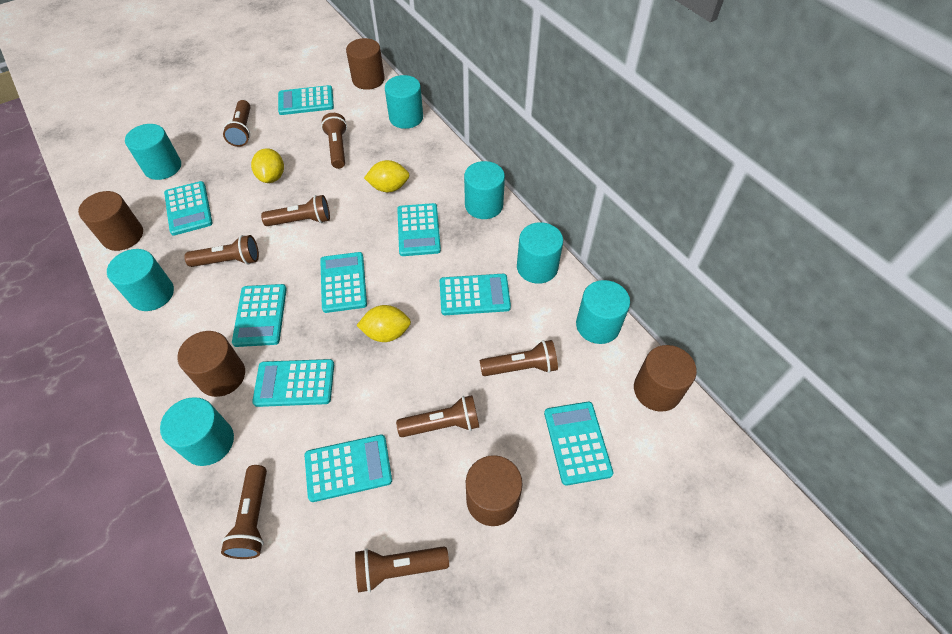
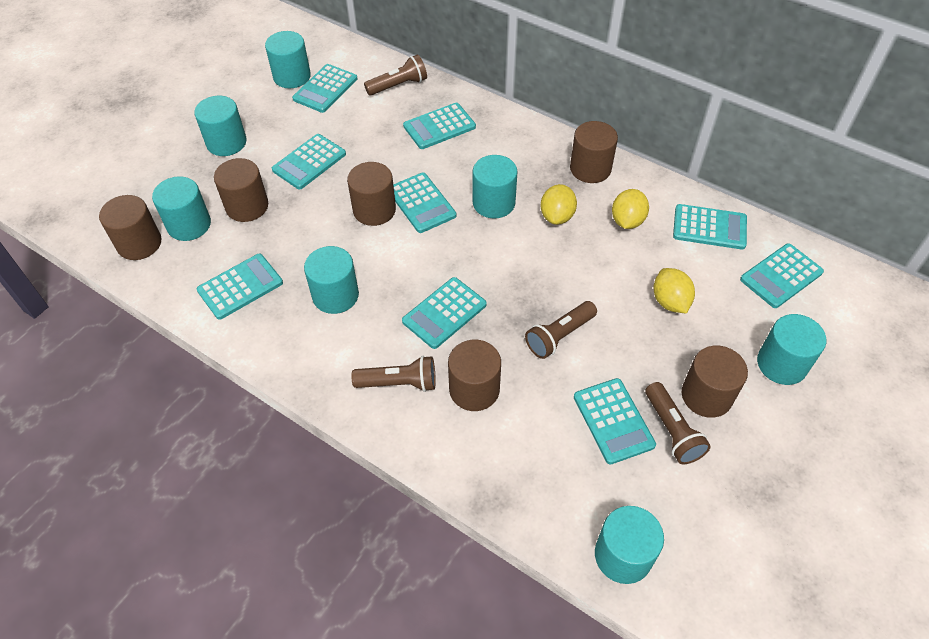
brown cylinder: 5 -> 6
brown flashlight: 8 -> 4

